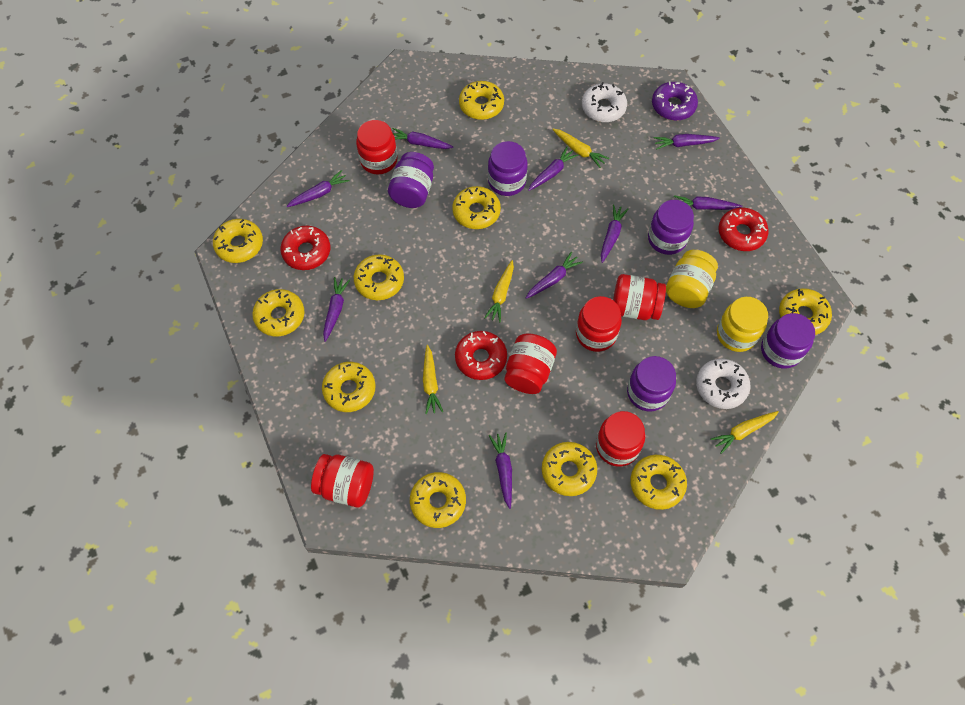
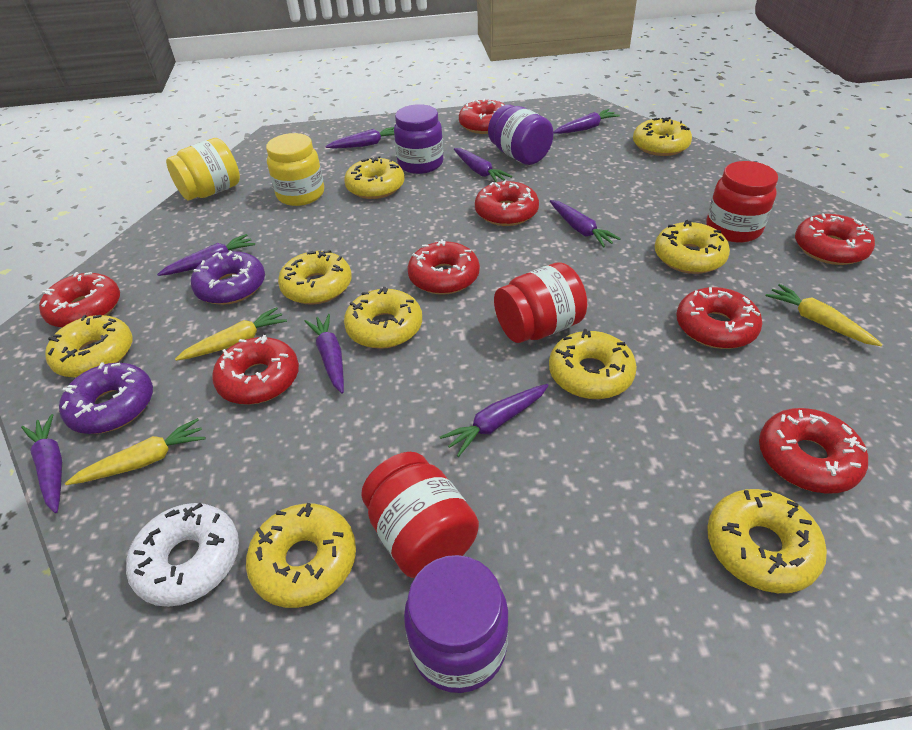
purple carrot: 9 -> 8
purple donut: 1 -> 2
purple jar: 5 -> 3
red donut: 3 -> 8
red jar: 6 -> 3
white donut: 2 -> 1
yellow carrot: 4 -> 3
yellow donut: 10 -> 9

